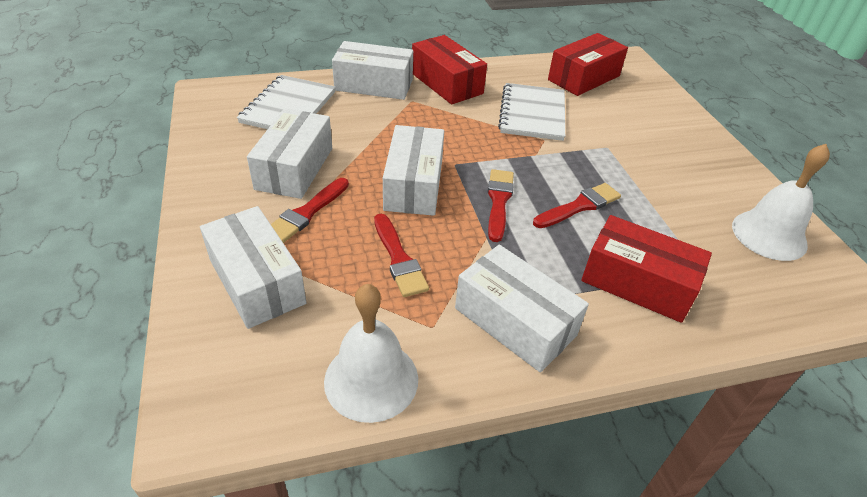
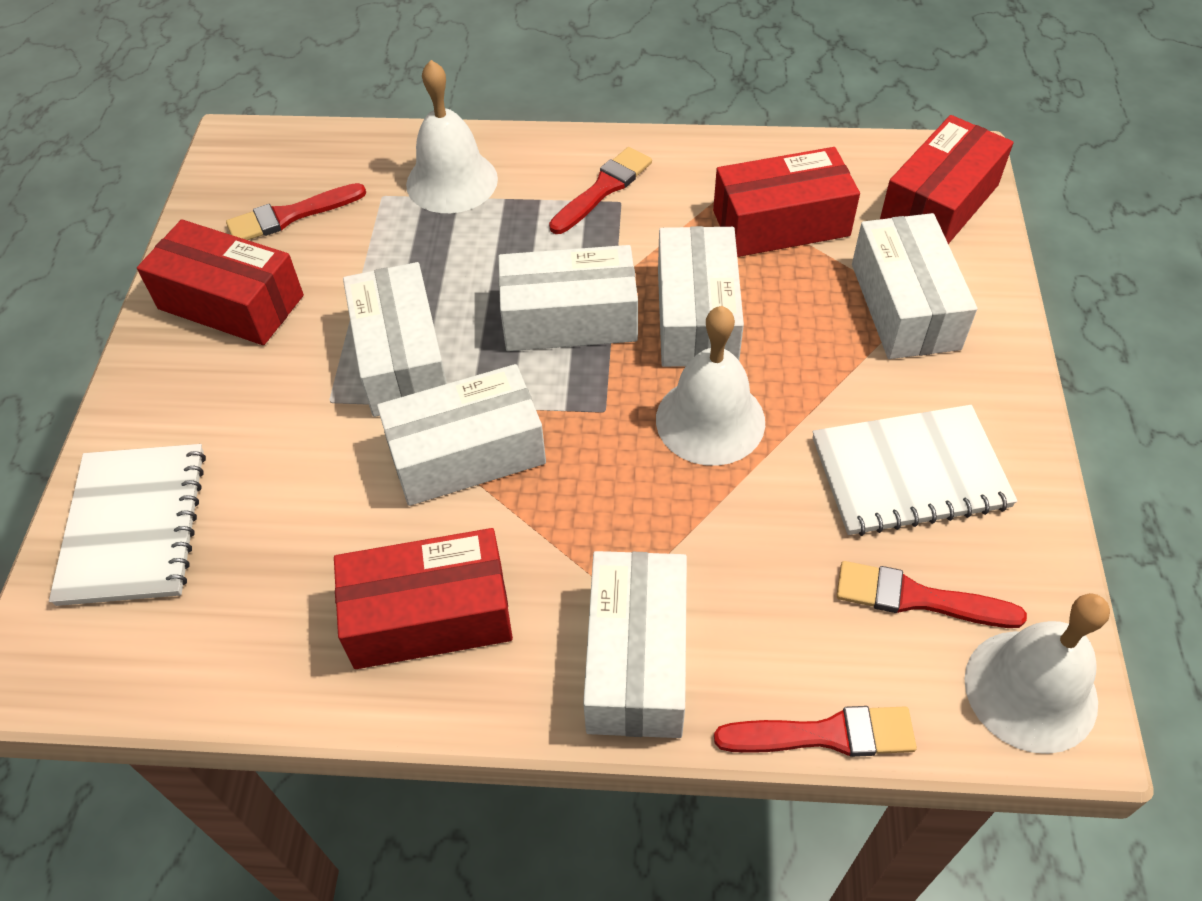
red box: 3 -> 4
white bell: 2 -> 3
white box: 5 -> 6

